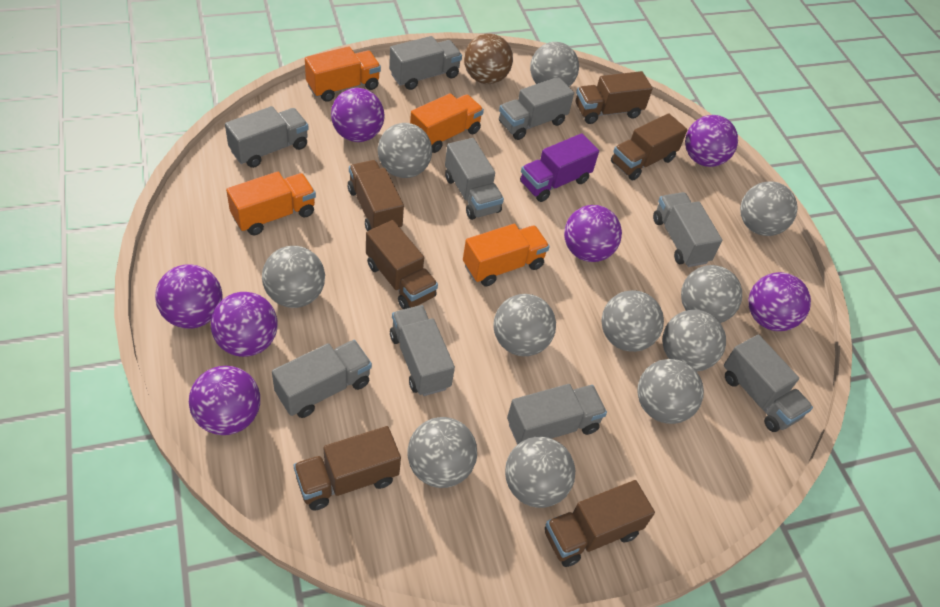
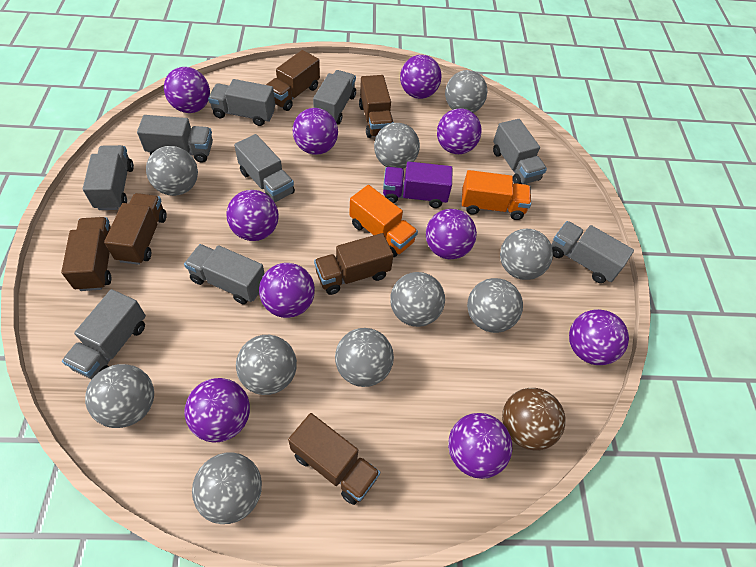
grey ball: 11 -> 10
orange truck: 4 -> 2
purple ball: 7 -> 10

